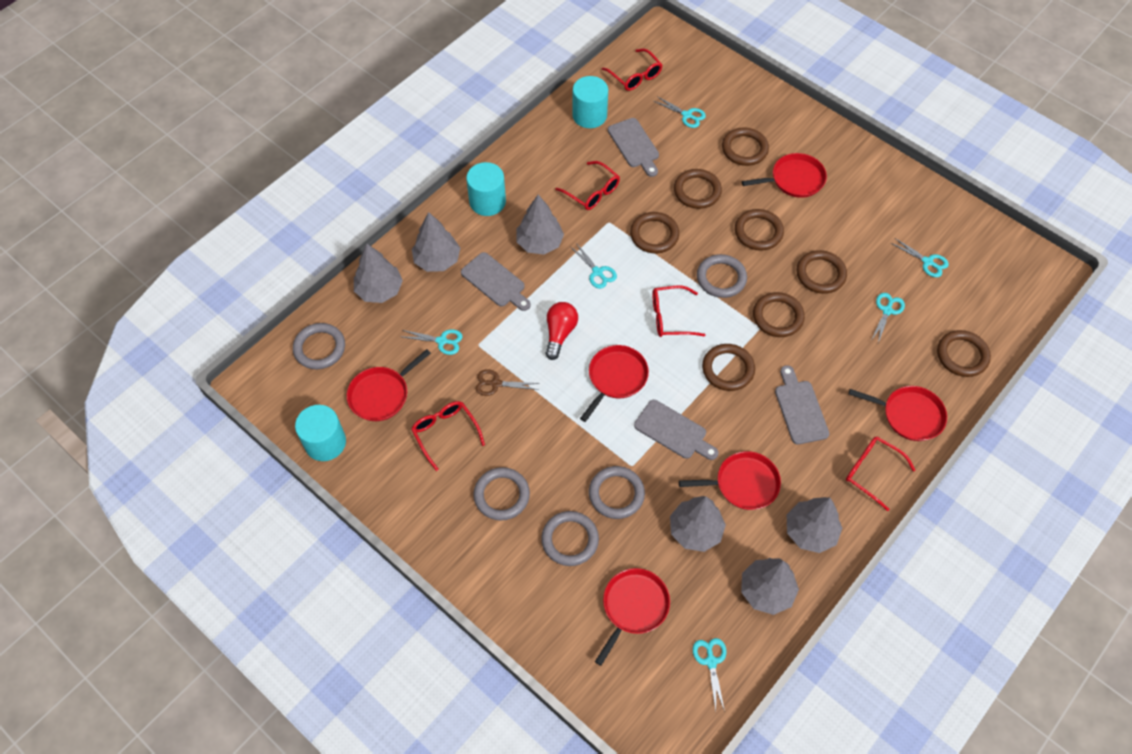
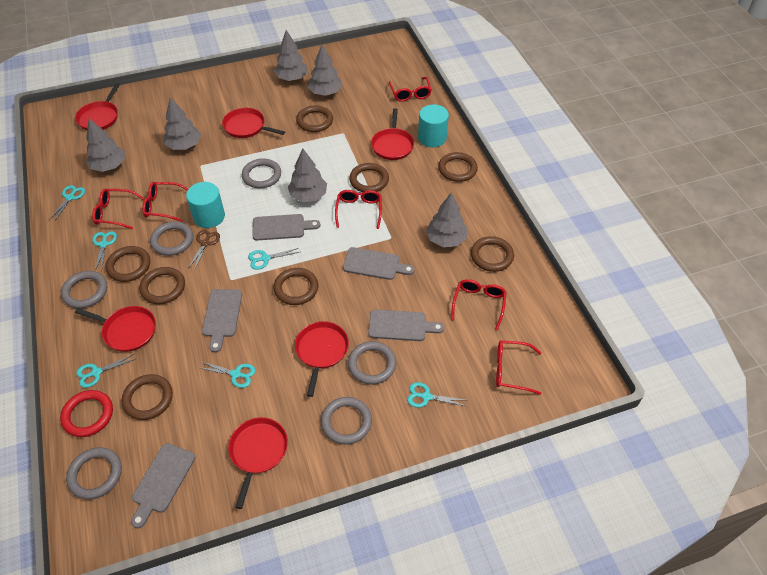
grey cutting board: 4 -> 5
grey ring: 5 -> 6
red glasses: 5 -> 6
red light bulb: 1 -> 0
red ring: 0 -> 1
turquoise cylinder: 3 -> 2

